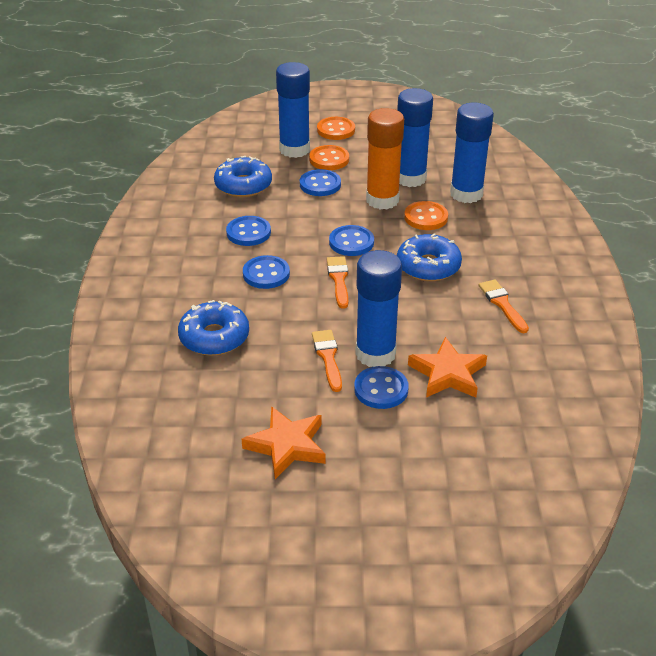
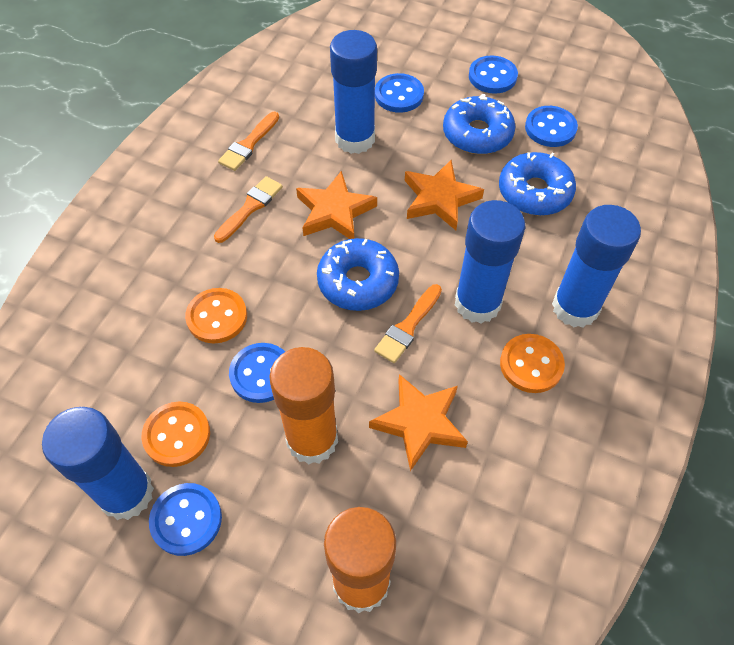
orange glue stick: 1 -> 2
orange star: 2 -> 3

